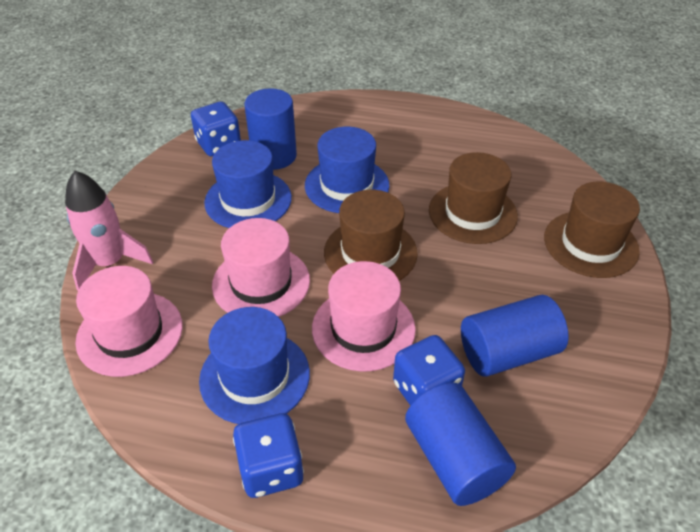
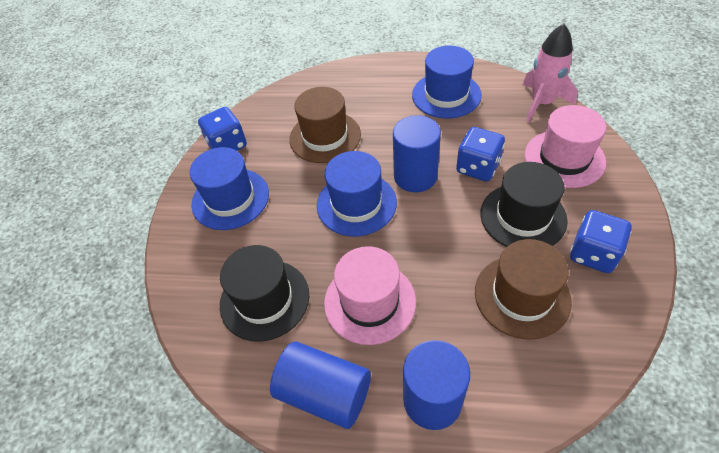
black hat: 0 -> 2
brown hat: 3 -> 2
pink hat: 3 -> 2

